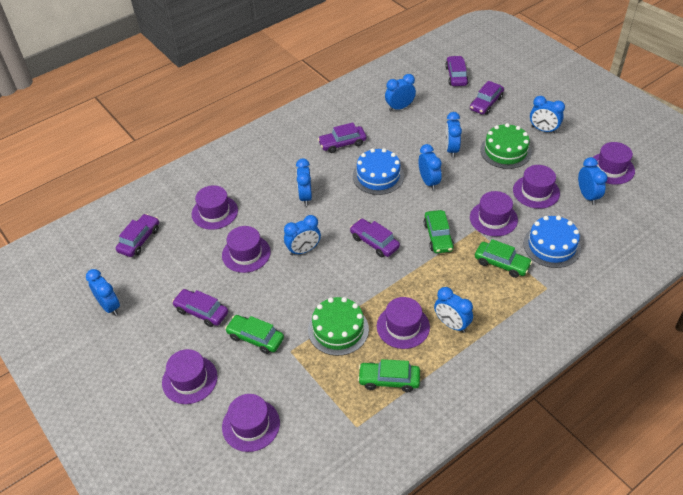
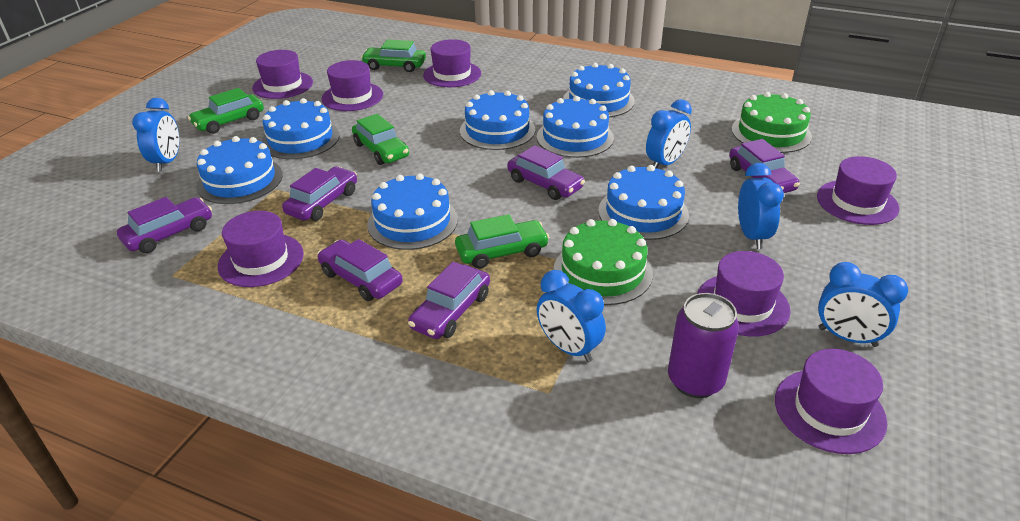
blue cake: 2 -> 7
blue clock: 9 -> 5
purple can: 0 -> 1
purple hat: 8 -> 7

